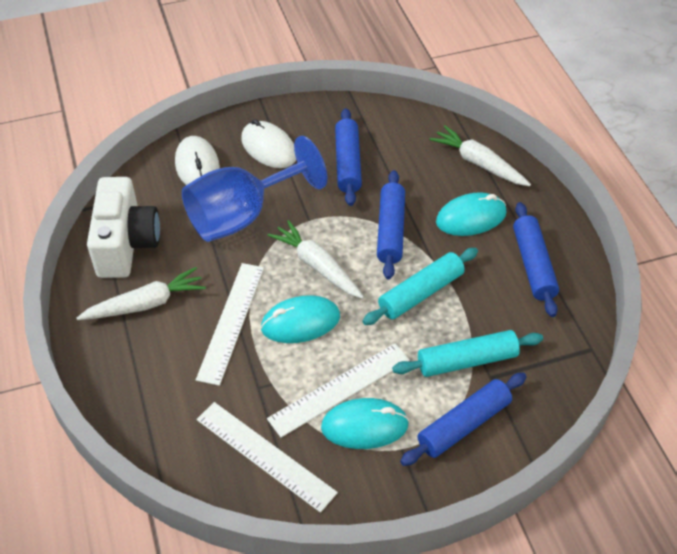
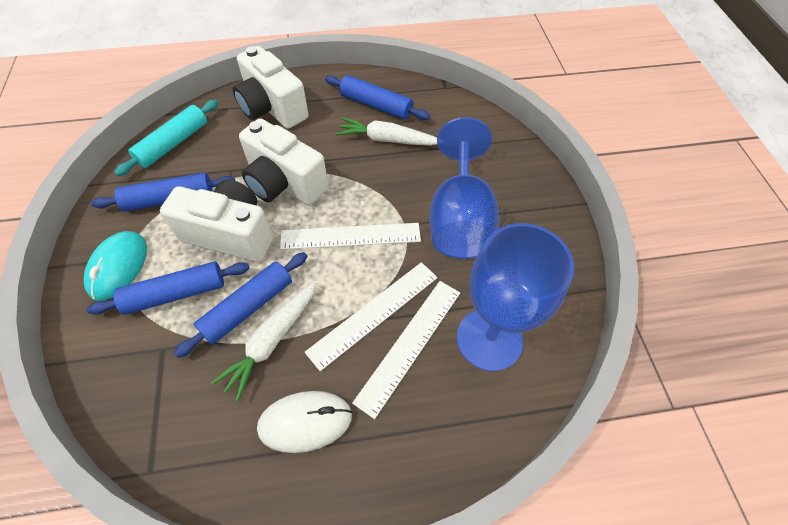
blue goblet: 1 -> 2
turquoise mouse: 3 -> 1
turquoise rolling pin: 2 -> 1
white camera: 1 -> 3
white carrot: 3 -> 2
white mouse: 2 -> 1

